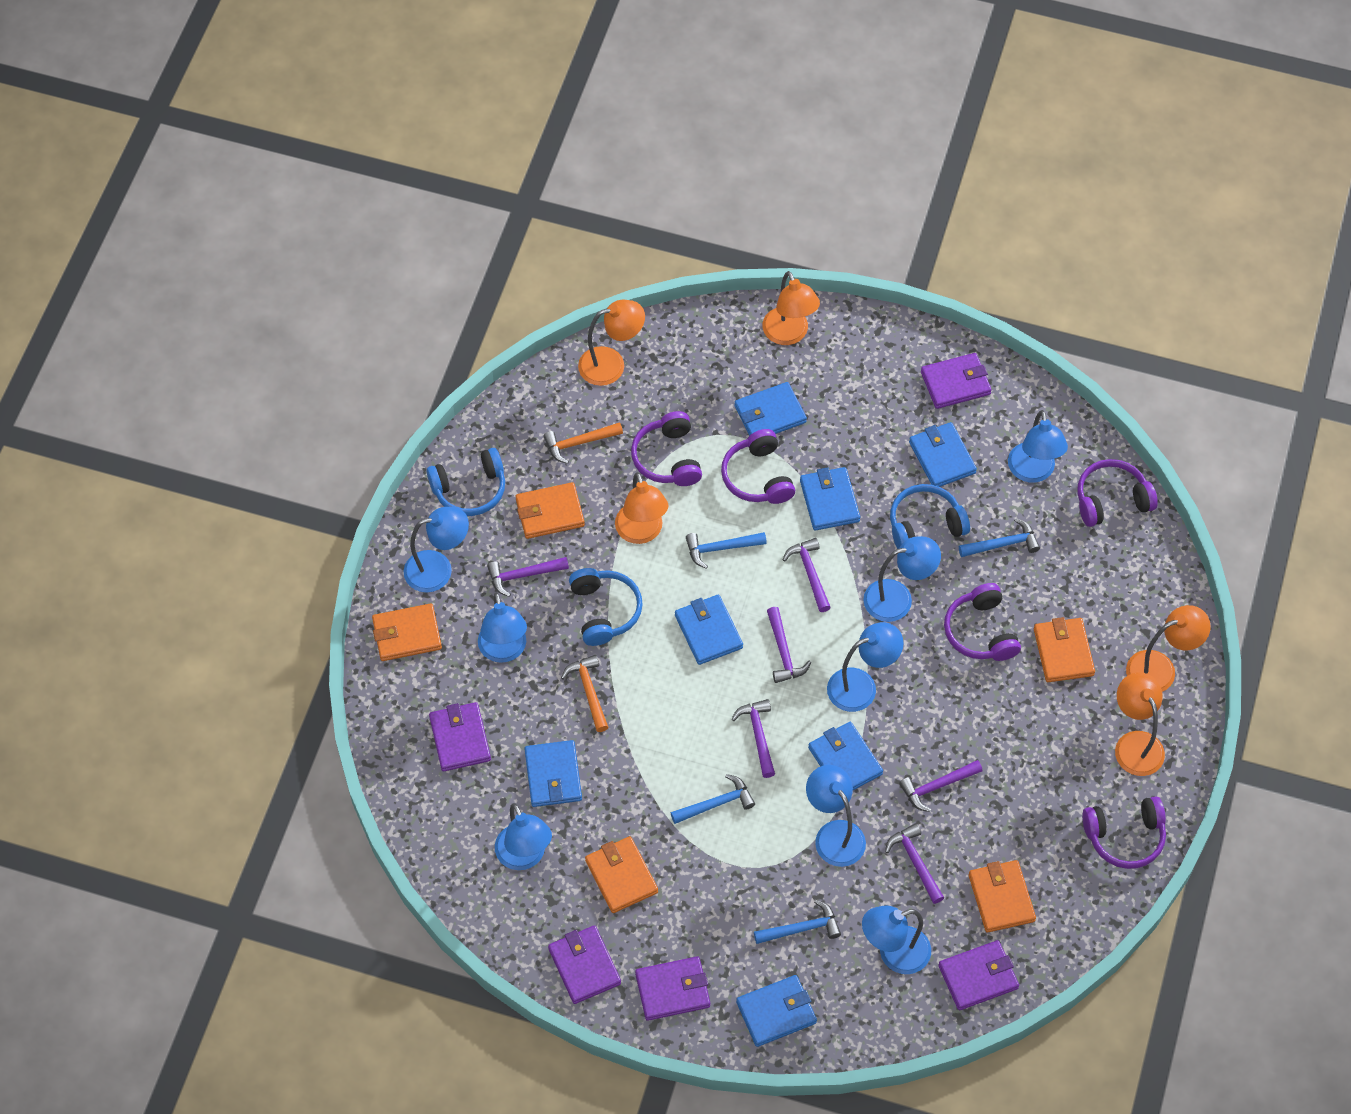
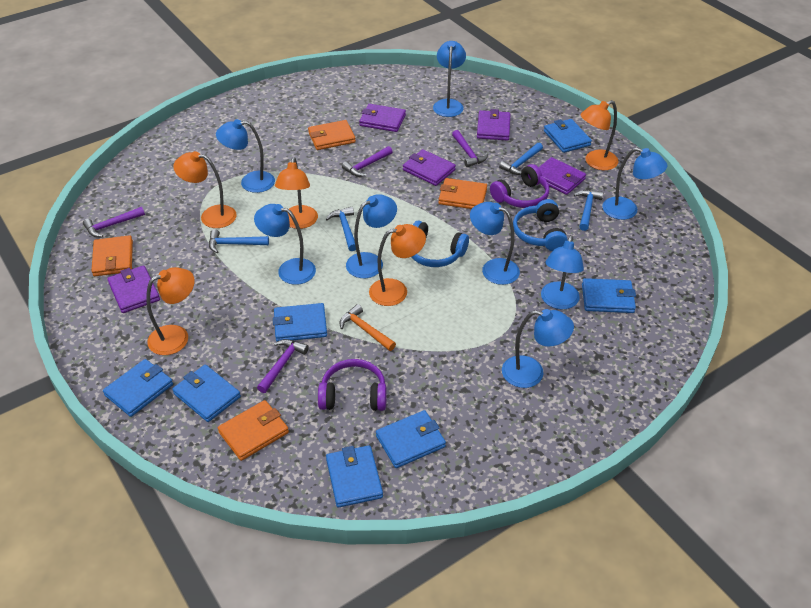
blue headphones: 3 -> 2
orange hammer: 2 -> 1
orange wallet: 5 -> 4
purple hammer: 6 -> 4
purple headphones: 5 -> 2

